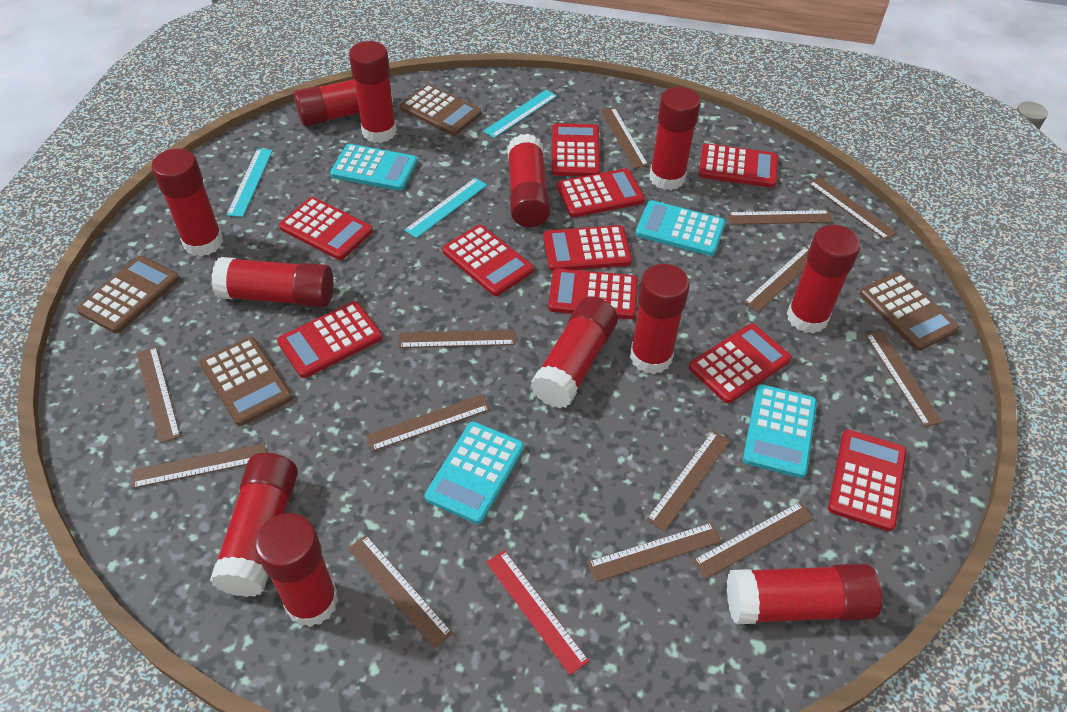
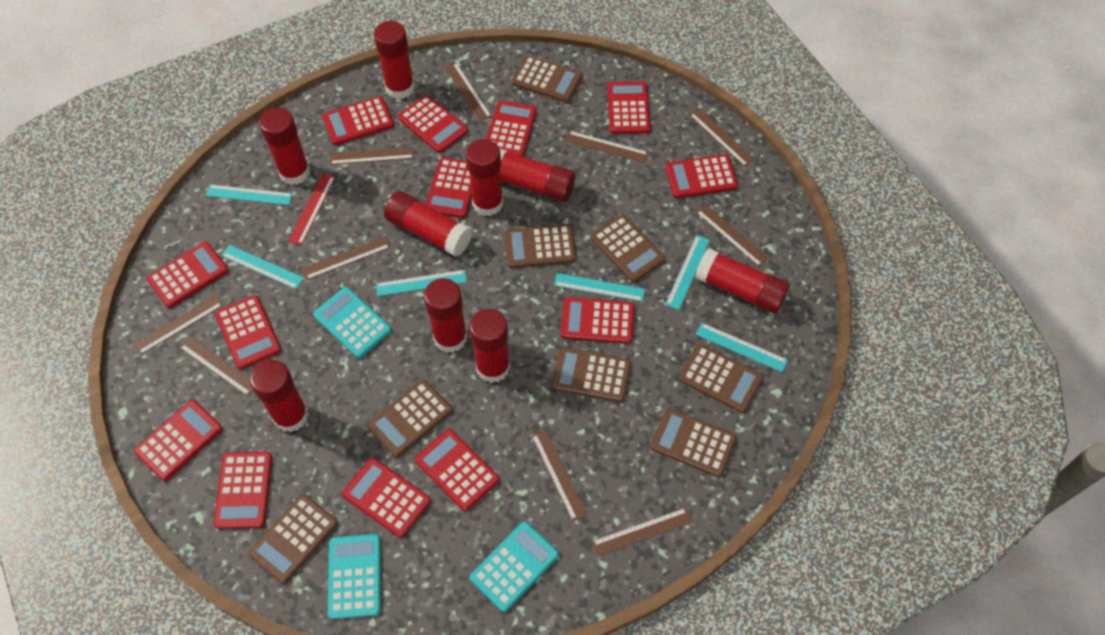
brown calculator: 4 -> 8
brown ruler: 13 -> 10
red calculator: 10 -> 13
red glue stick: 12 -> 9
turquoise calculator: 4 -> 3
turquoise ruler: 3 -> 6

